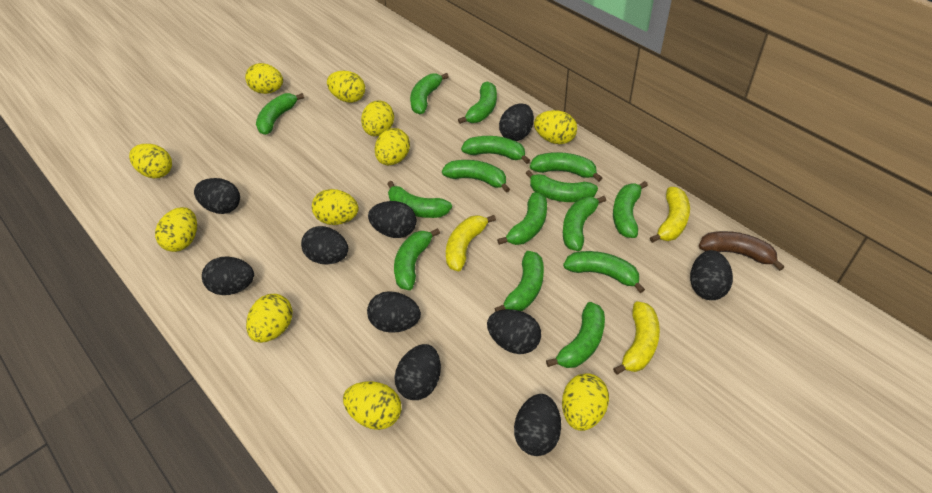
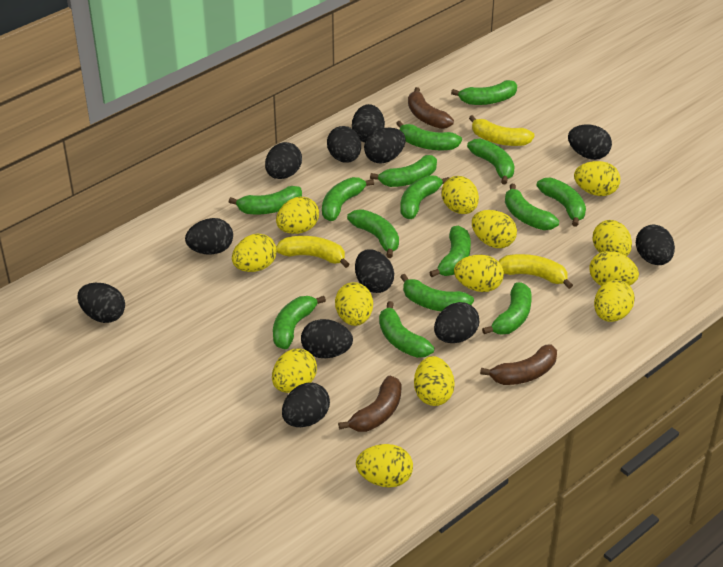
black egg: 10 -> 12
brown banana: 1 -> 3
yellow egg: 11 -> 13

